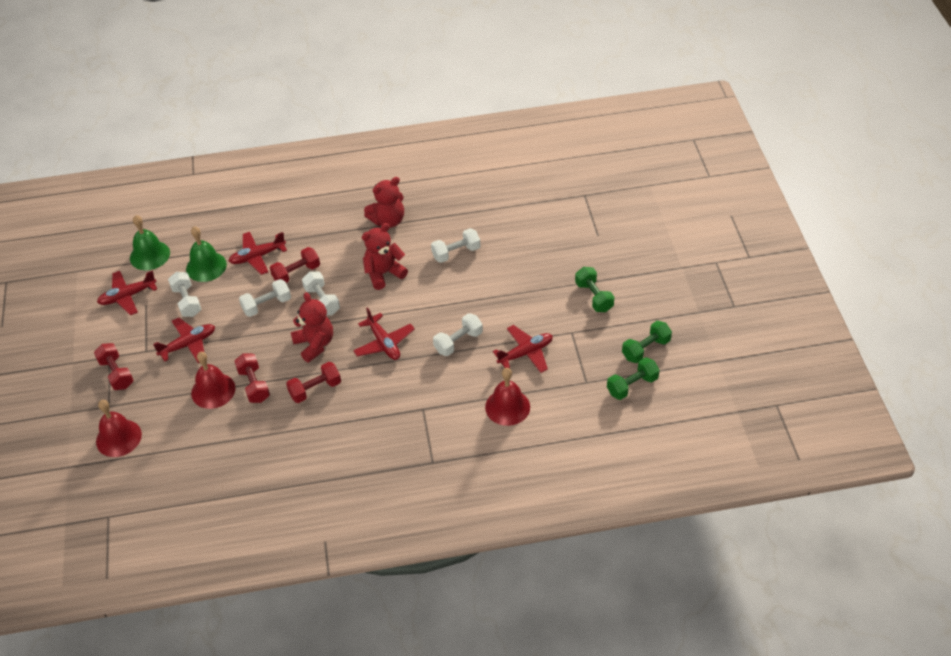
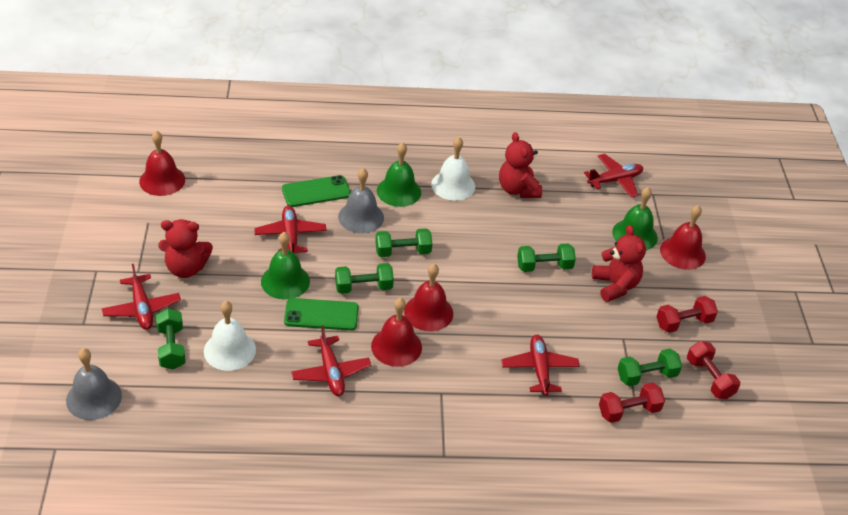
green bell: 2 -> 3
green dumbbell: 3 -> 5
green phone: 0 -> 2
grey bell: 0 -> 2
red bell: 3 -> 4
red dumbbell: 4 -> 3
white bell: 0 -> 2
white dumbbell: 5 -> 0

